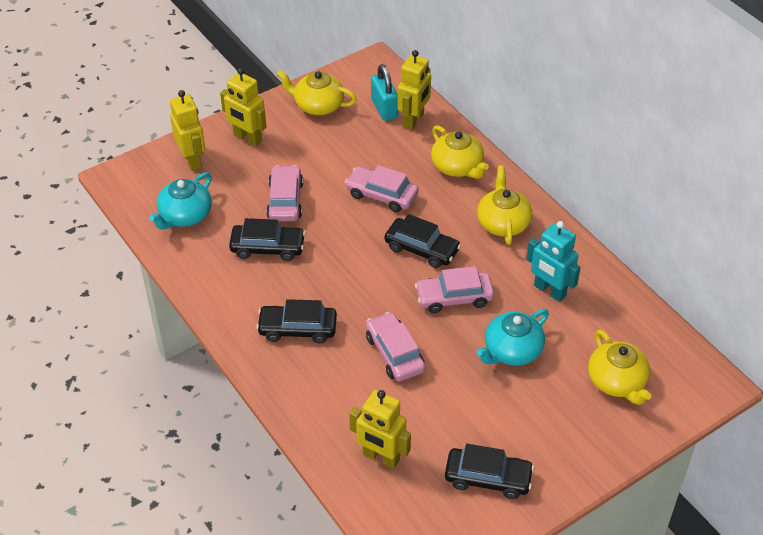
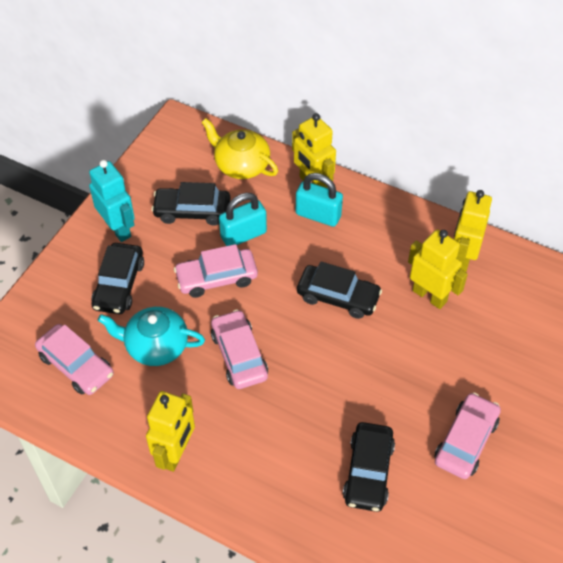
turquoise padlock: 1 -> 2
turquoise teapot: 2 -> 1
yellow teapot: 4 -> 1

